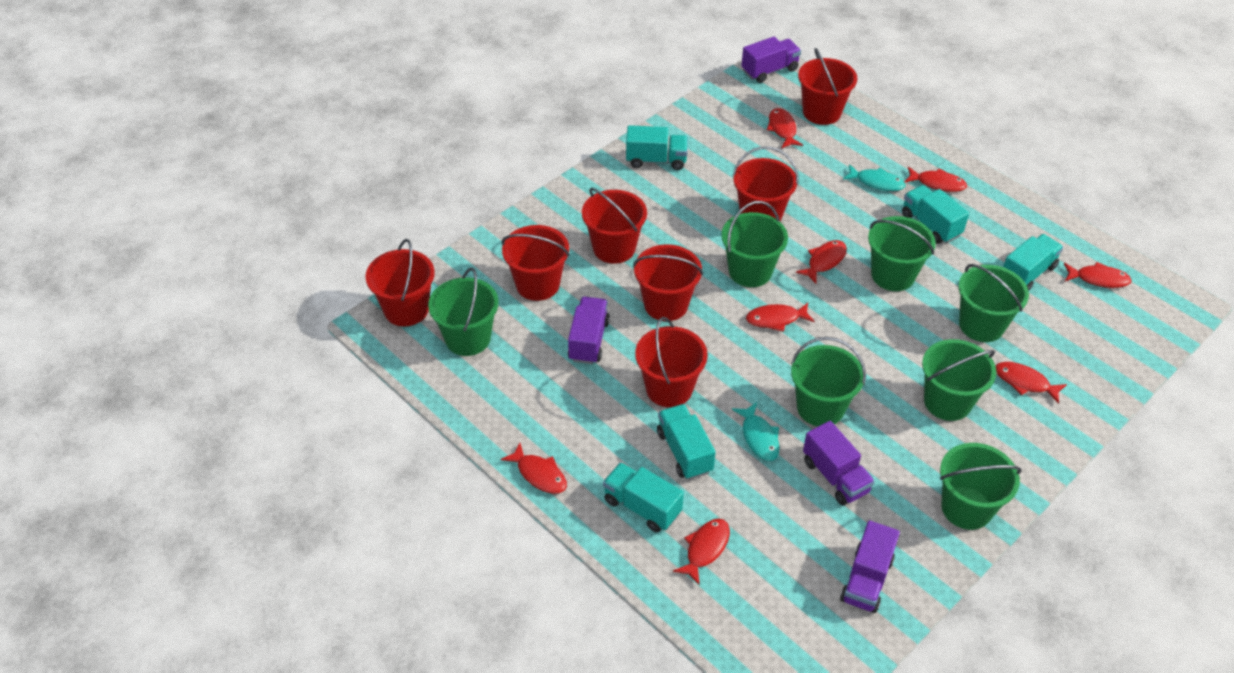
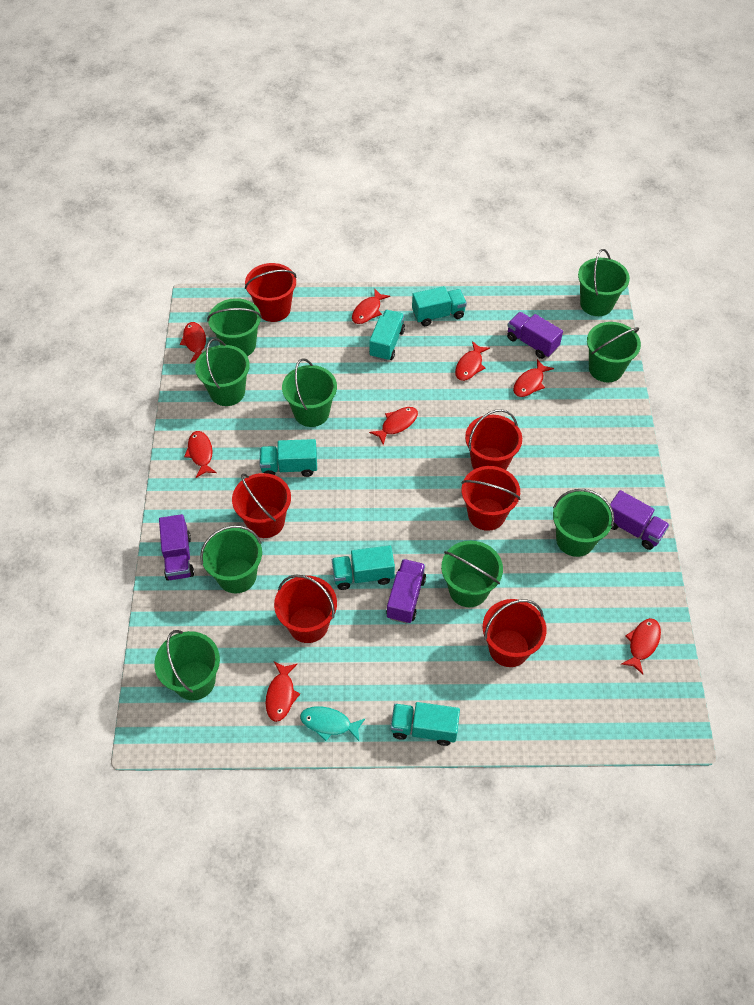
green bucket: 7 -> 9
red bucket: 7 -> 6
turquoise fish: 2 -> 1

